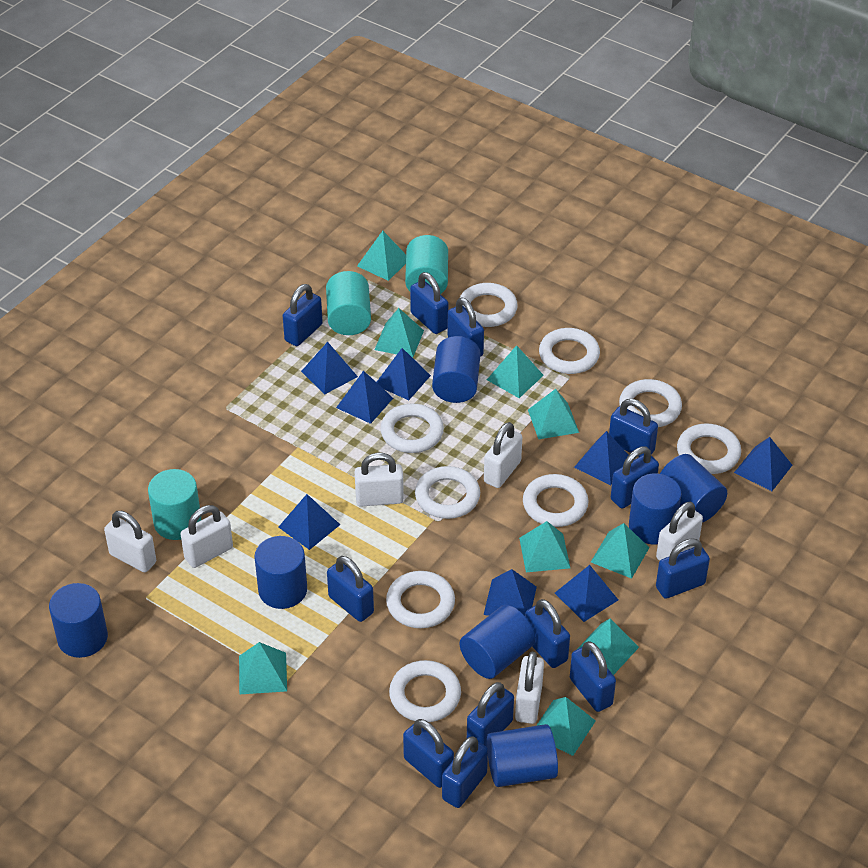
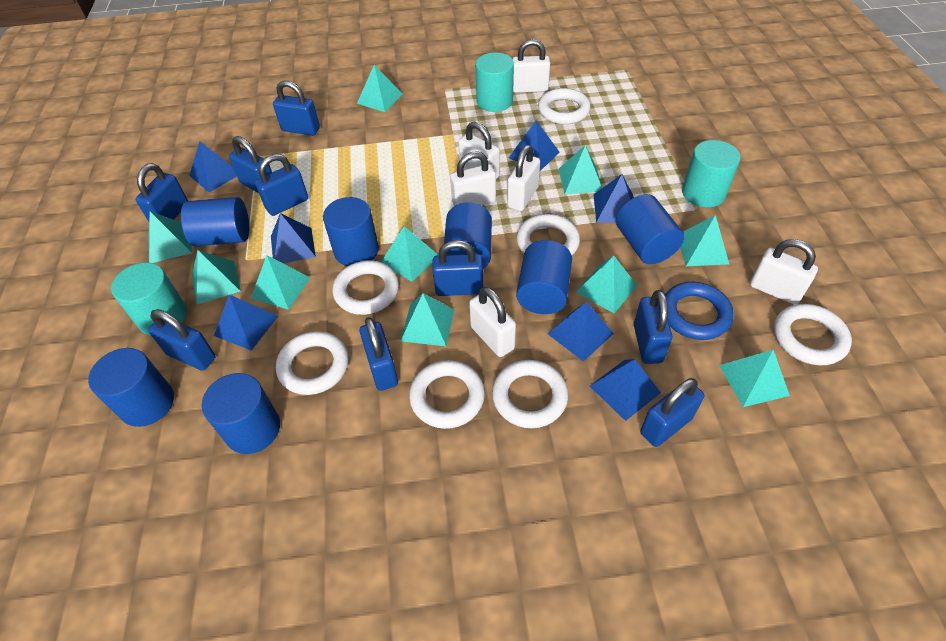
blue padlock: 12 -> 9
blue pyramid: 8 -> 7
blue ring: 0 -> 1
turquoise pyramid: 9 -> 10
white ring: 9 -> 7

